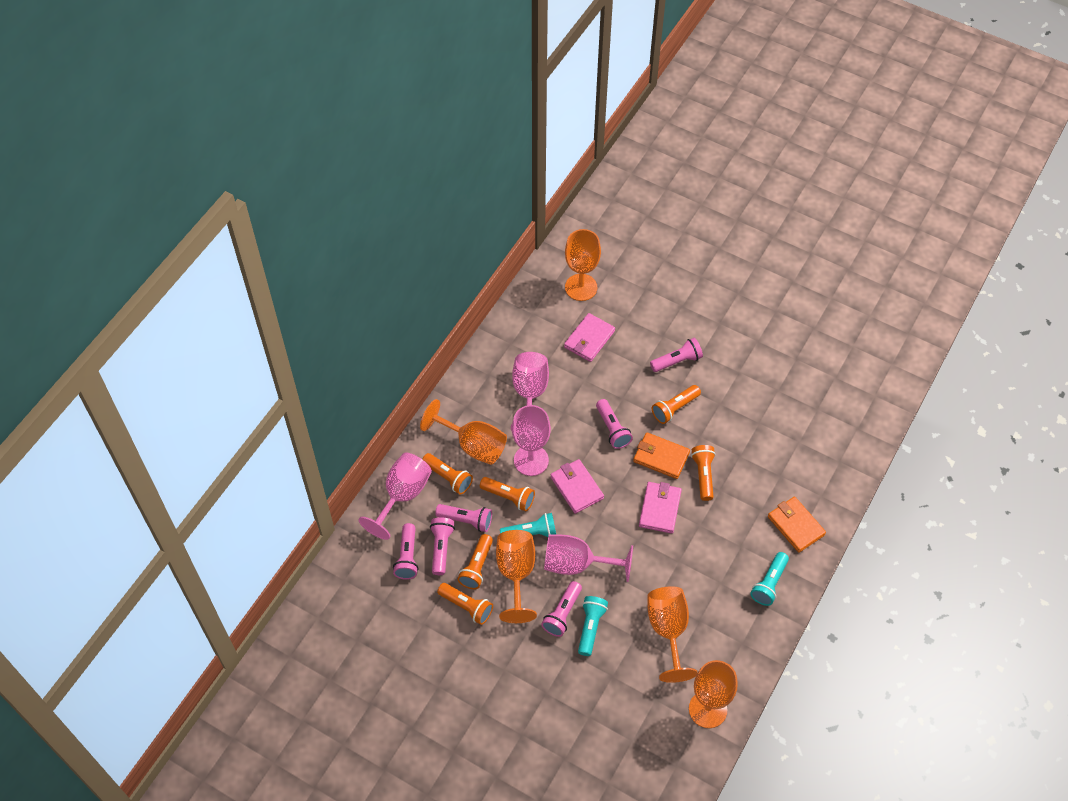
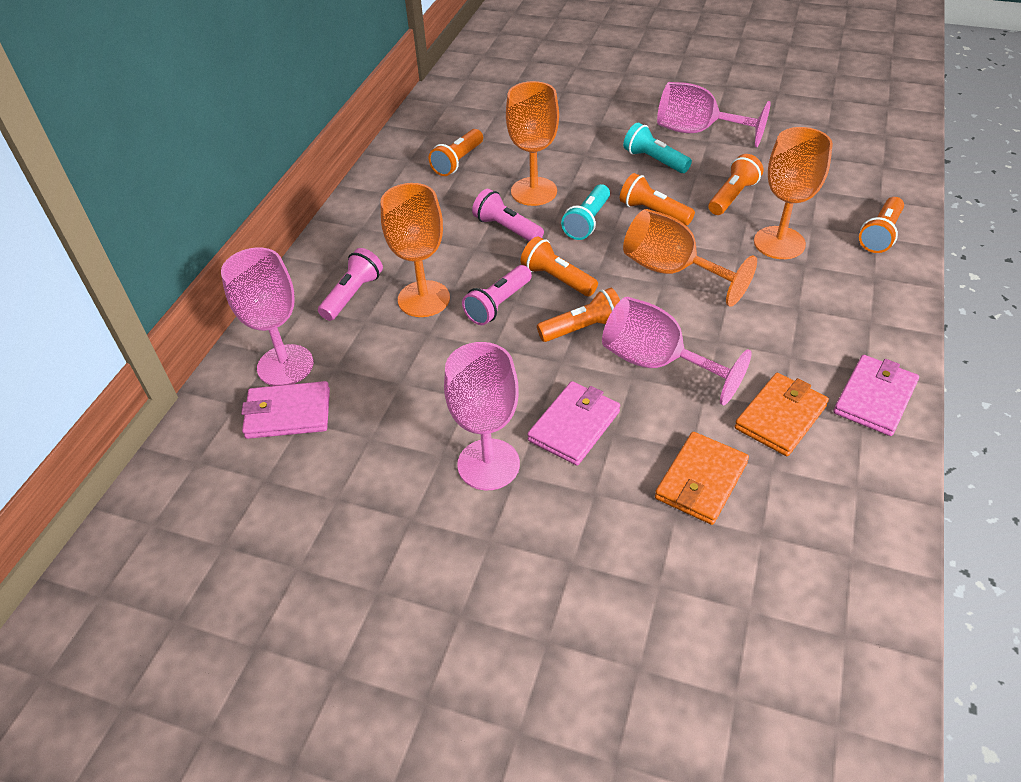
orange goblet: 5 -> 4
pink flashlight: 6 -> 3
turquoise flashlight: 3 -> 2

